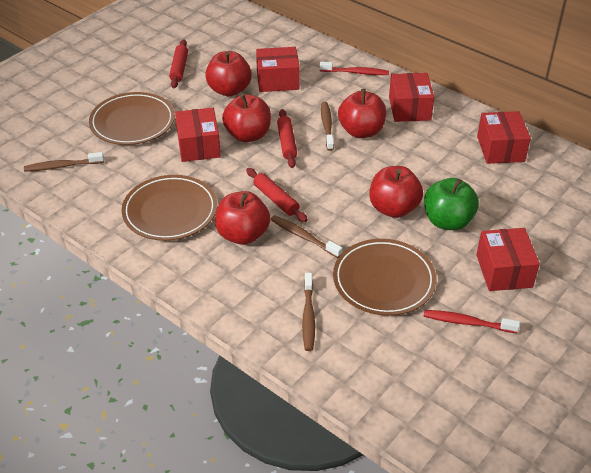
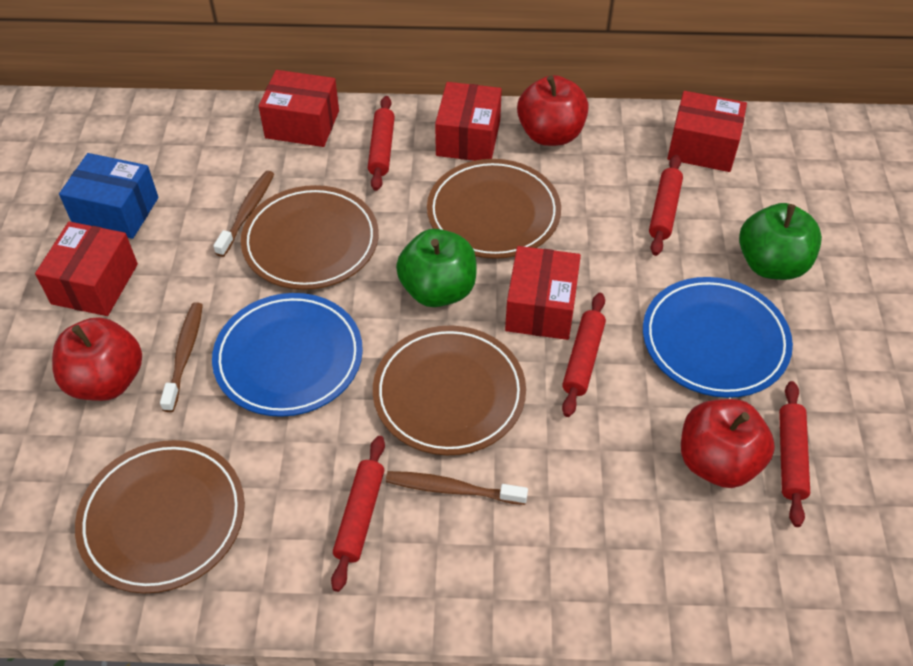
blue box: 0 -> 1
blue plate: 0 -> 2
brown plate: 3 -> 4
brown toothbrush: 4 -> 3
green apple: 1 -> 2
red apple: 5 -> 3
red rolling pin: 3 -> 5
red toothbrush: 2 -> 0

